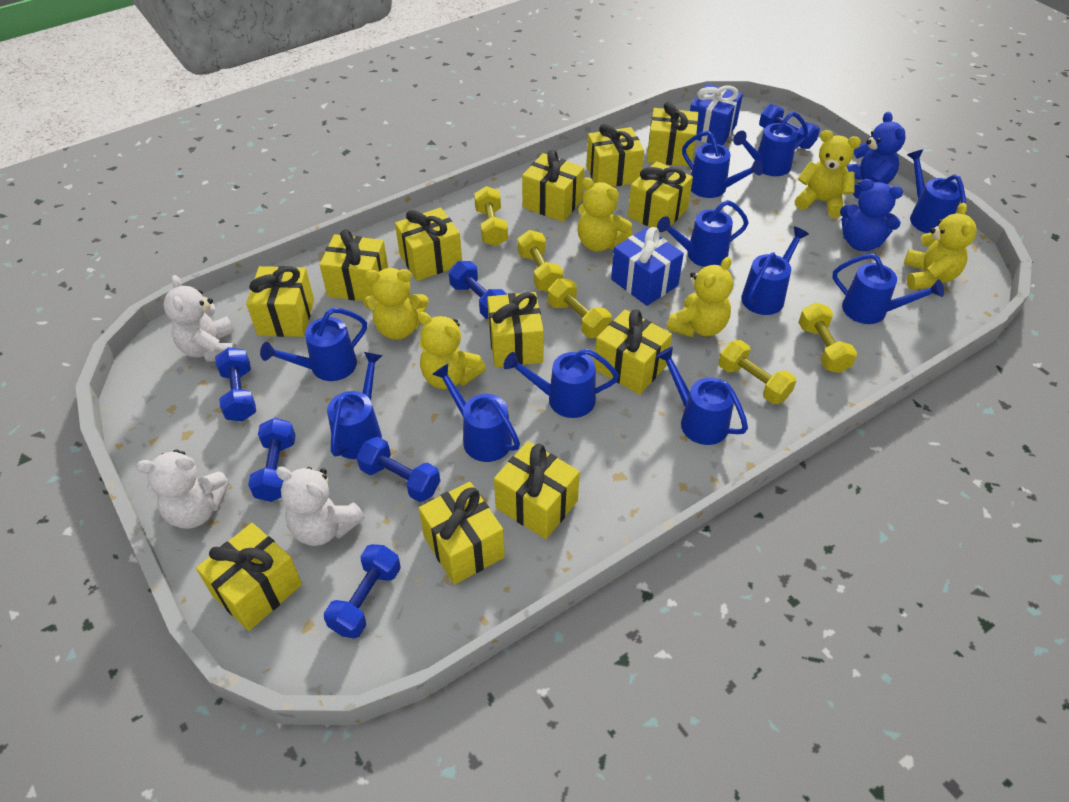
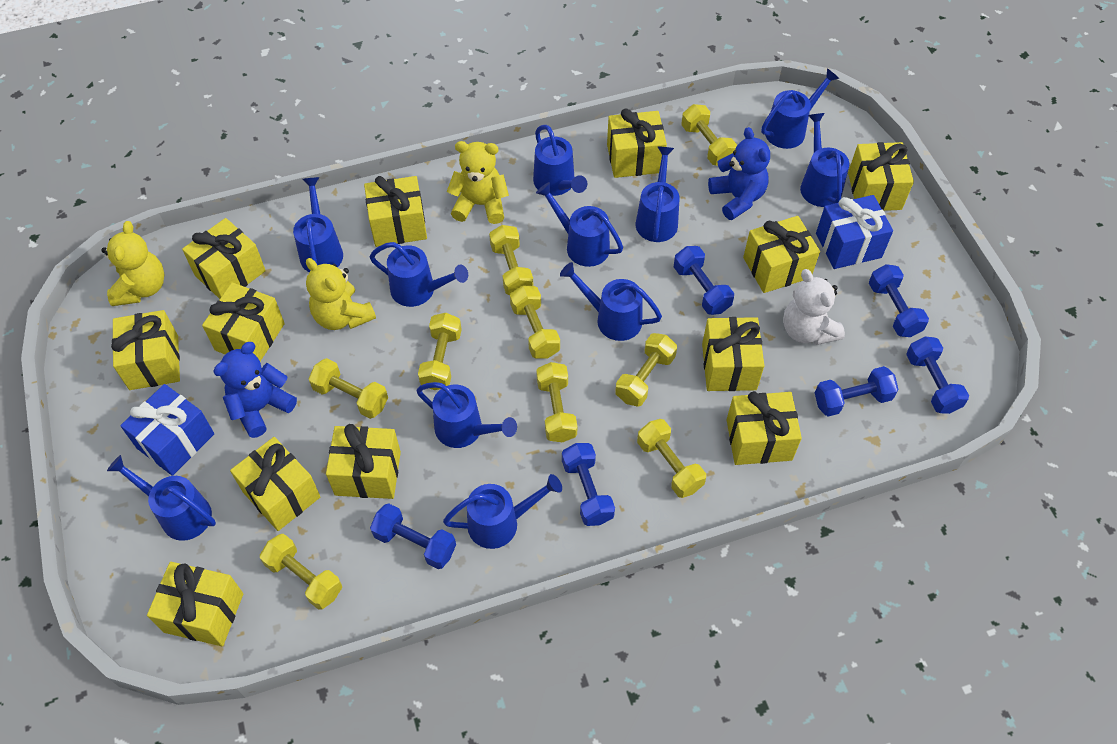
white teddy bear: 3 -> 1
yellow dumbbell: 5 -> 9
yellow teddy bear: 6 -> 3

